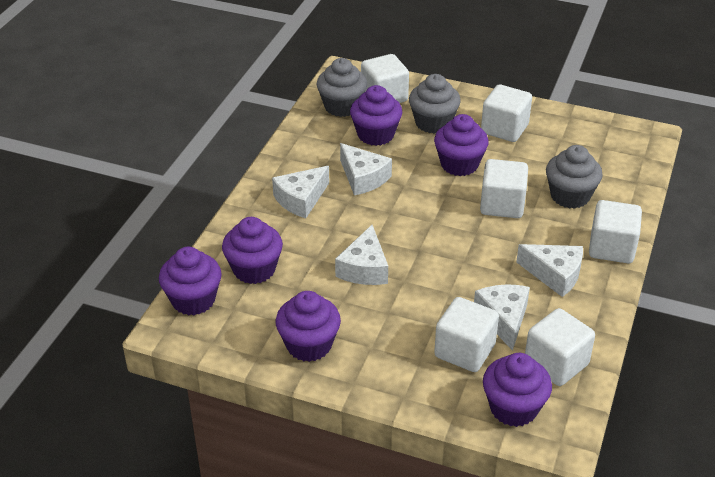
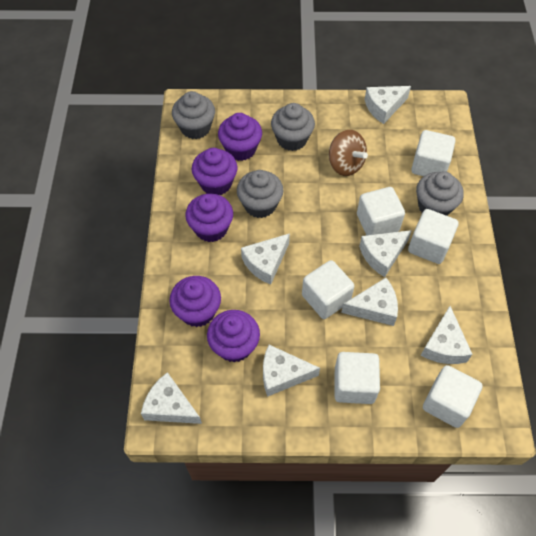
brown spinning top: 0 -> 1
grey cupcake: 3 -> 4
purple cupcake: 6 -> 5
white cheese: 5 -> 7

